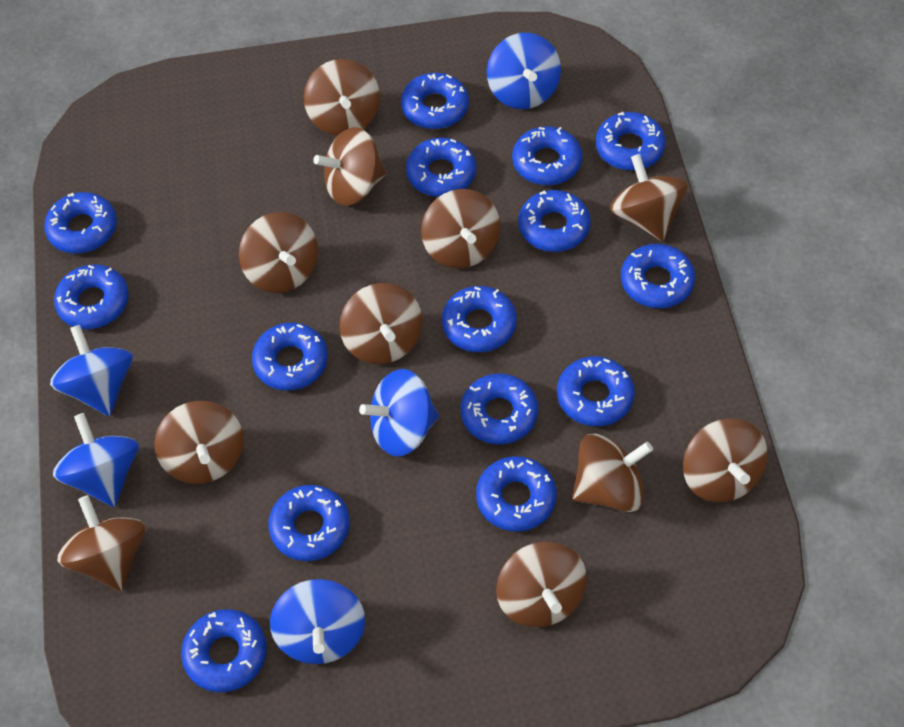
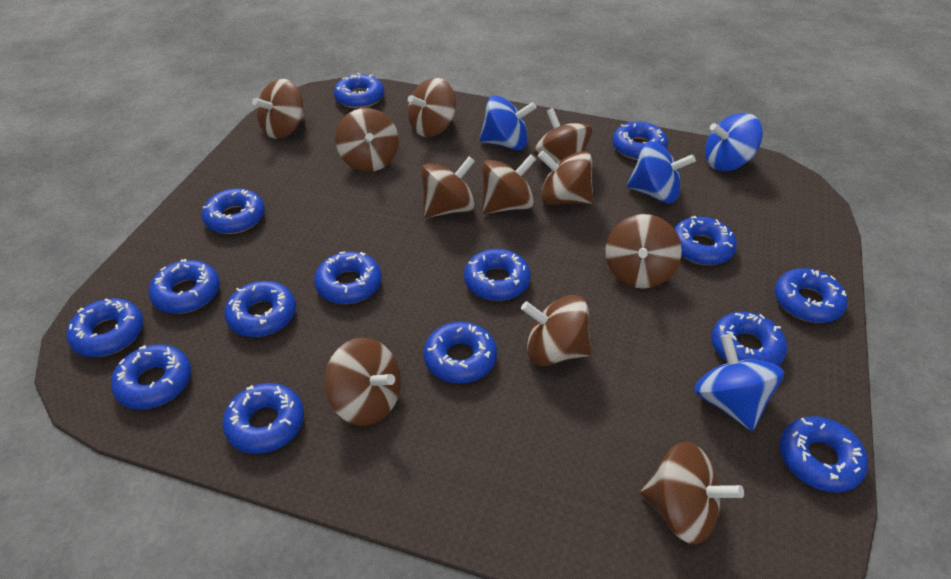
blue spinning top: 5 -> 4

